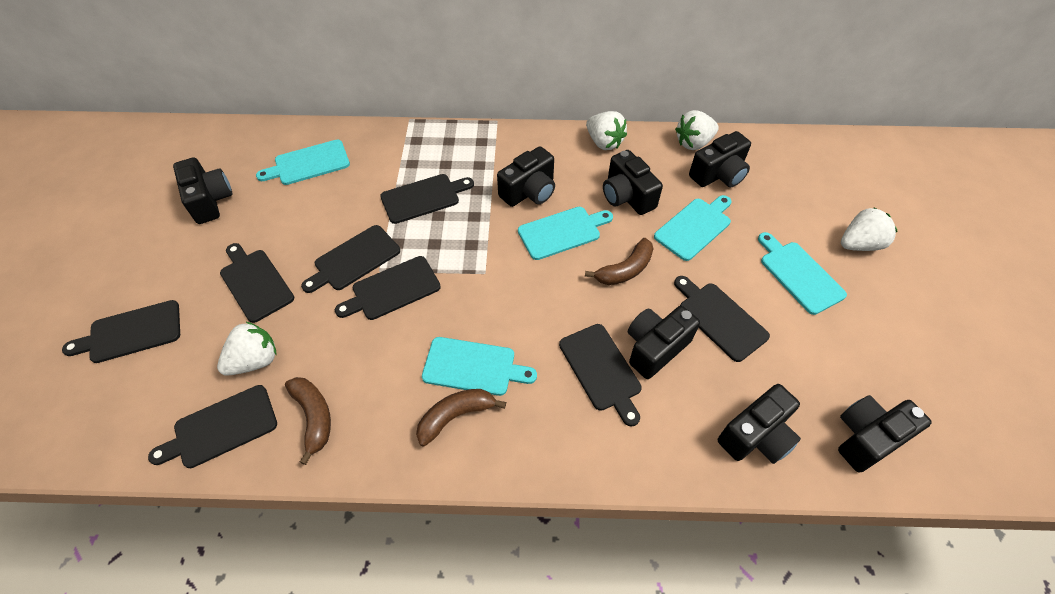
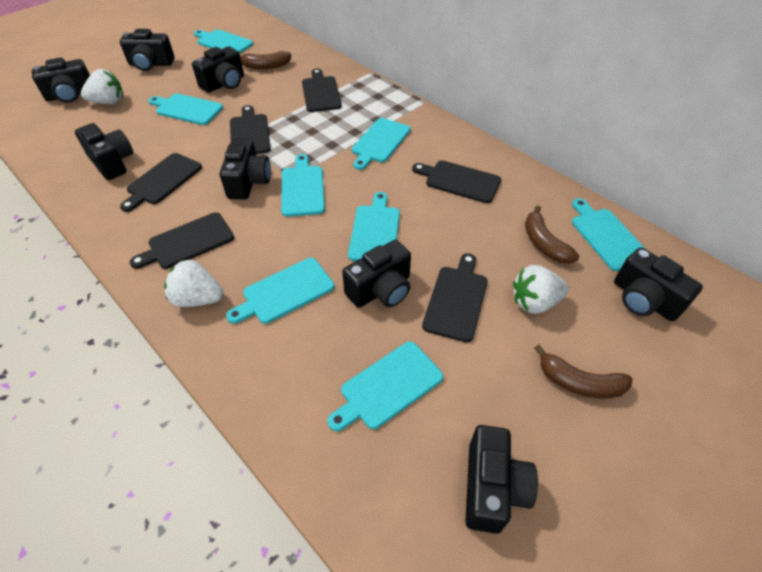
black camera: 7 -> 8
black cutting board: 8 -> 6
turquoise cutting board: 5 -> 8
white strawberry: 4 -> 3

